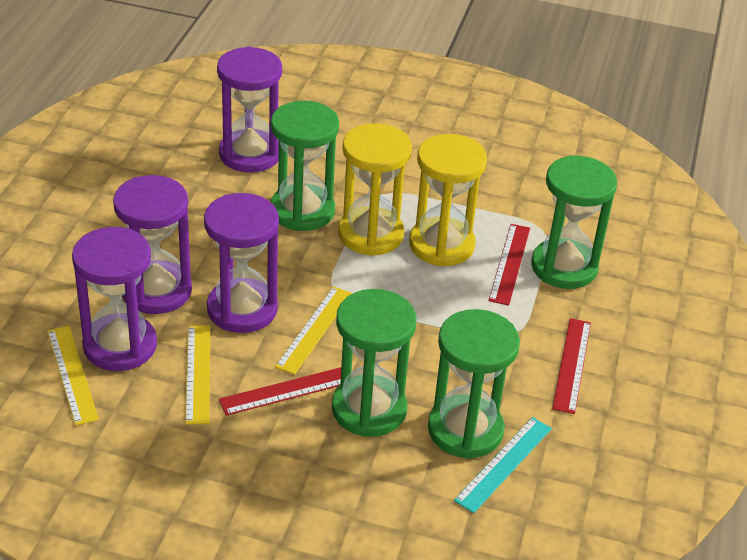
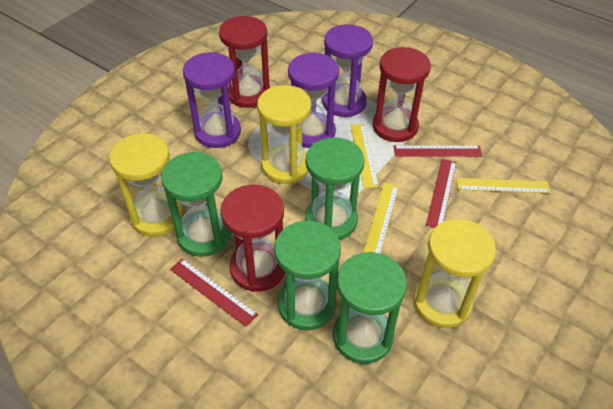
purple hourglass: 4 -> 3
red hourglass: 0 -> 3
turquoise ruler: 1 -> 0
yellow hourglass: 2 -> 3

